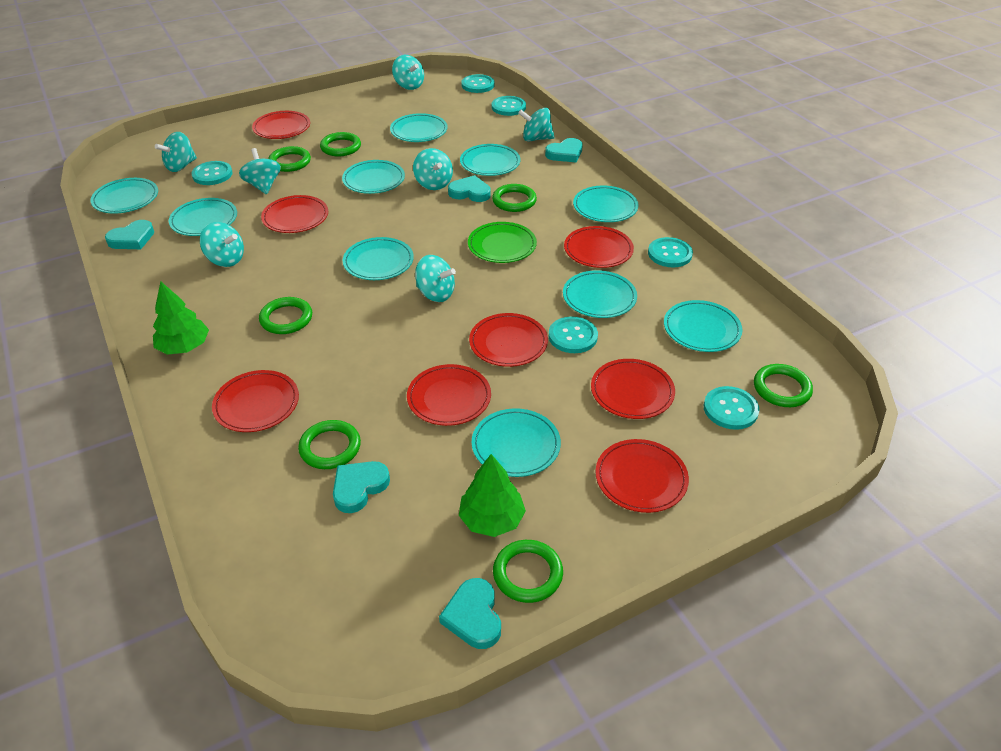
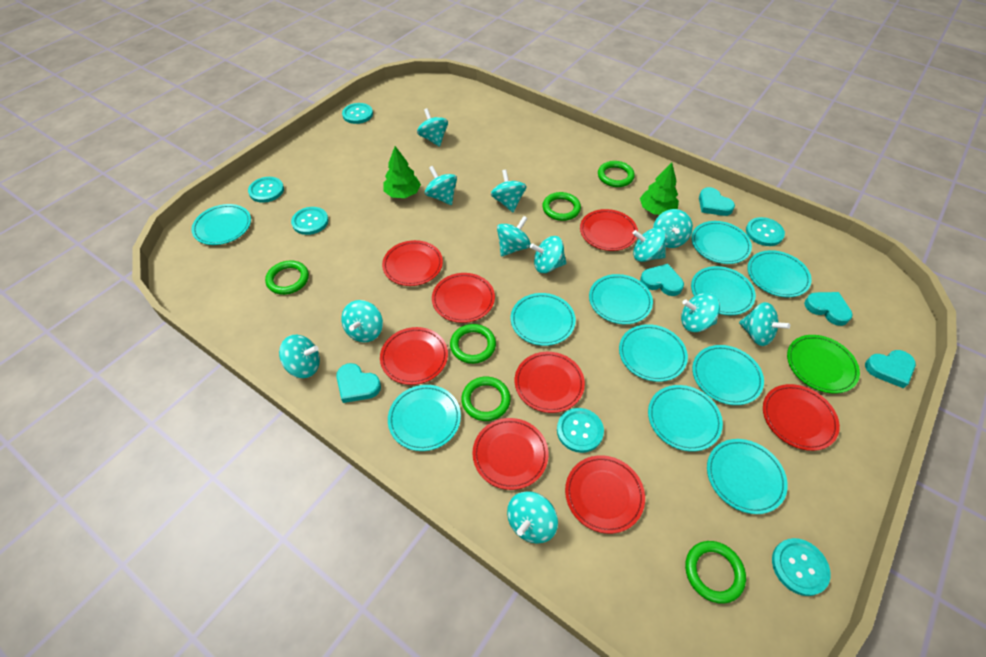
green ring: 7 -> 6
turquoise plate: 10 -> 11
turquoise spinning top: 7 -> 12

